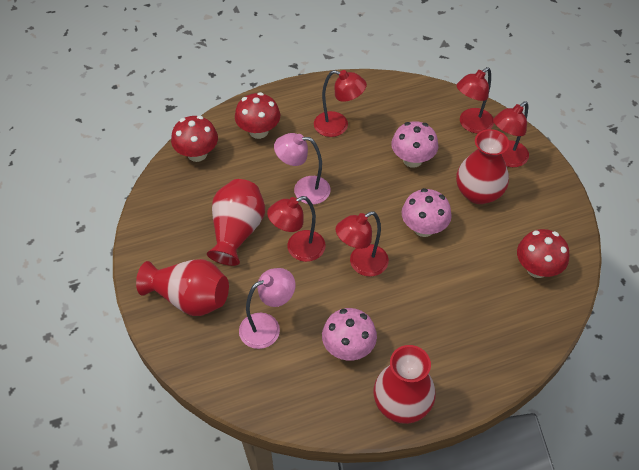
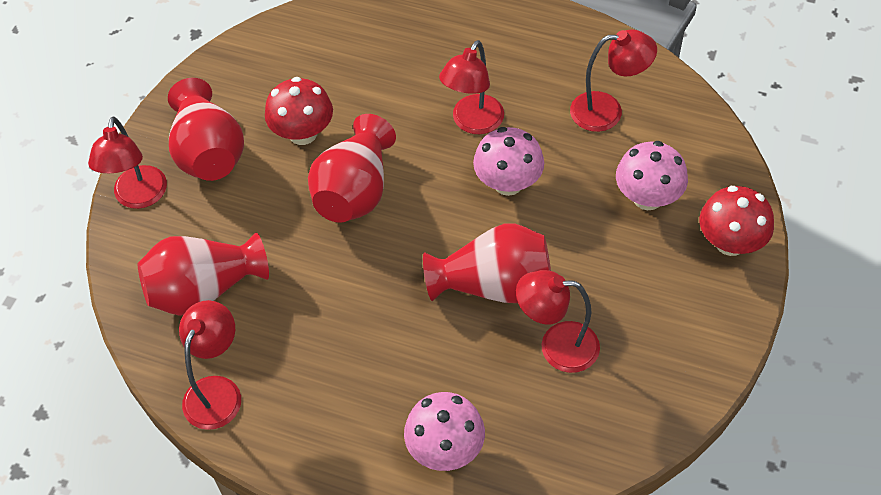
pink lamp: 2 -> 0
red mushroom: 3 -> 2

